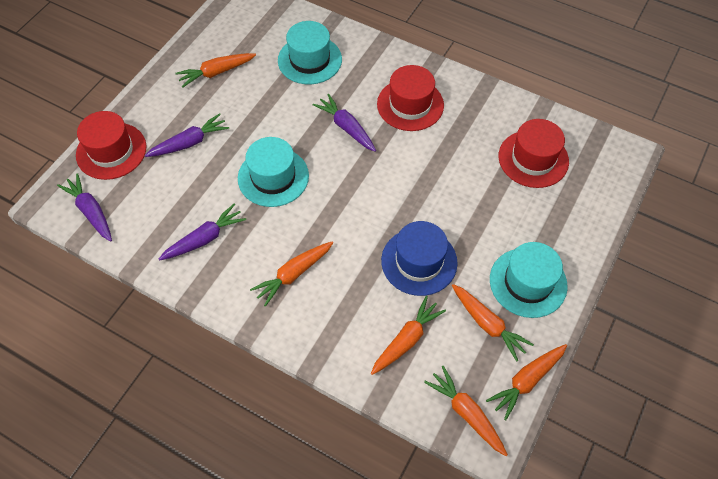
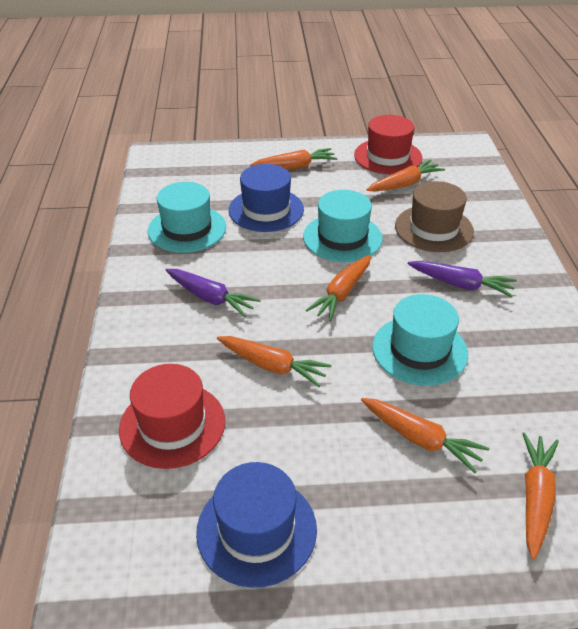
blue hat: 1 -> 2
brown hat: 0 -> 1
purple carrot: 4 -> 2
red hat: 3 -> 2

